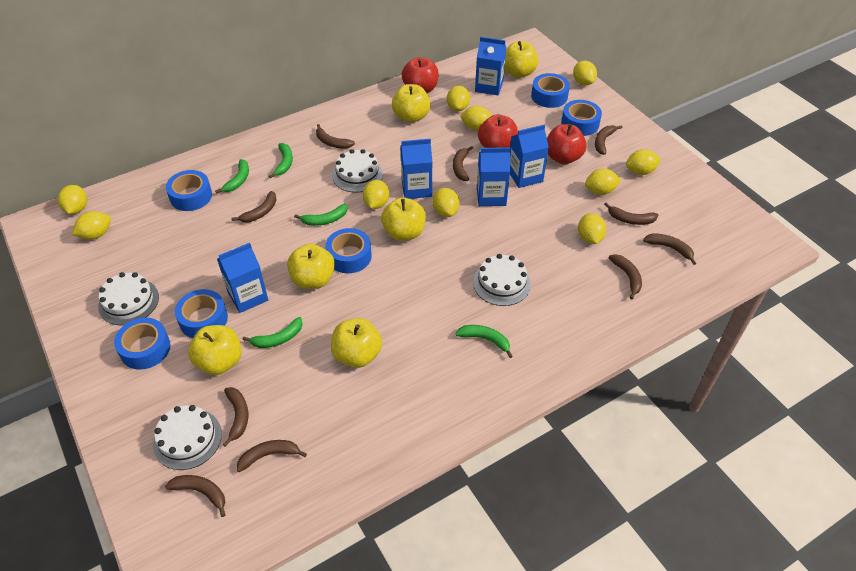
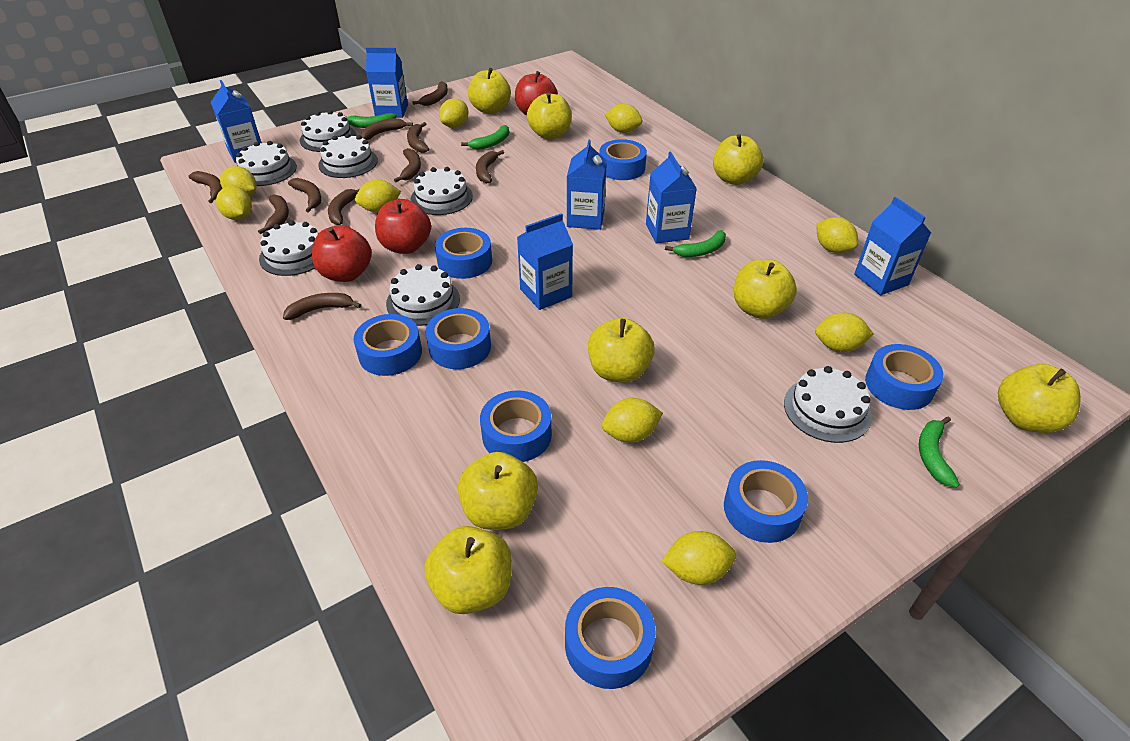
blue carton: 5 -> 6
blue tape: 6 -> 8
green banana: 5 -> 4
white cake: 4 -> 7
yellow apple: 6 -> 8
yellow lemon: 10 -> 9

